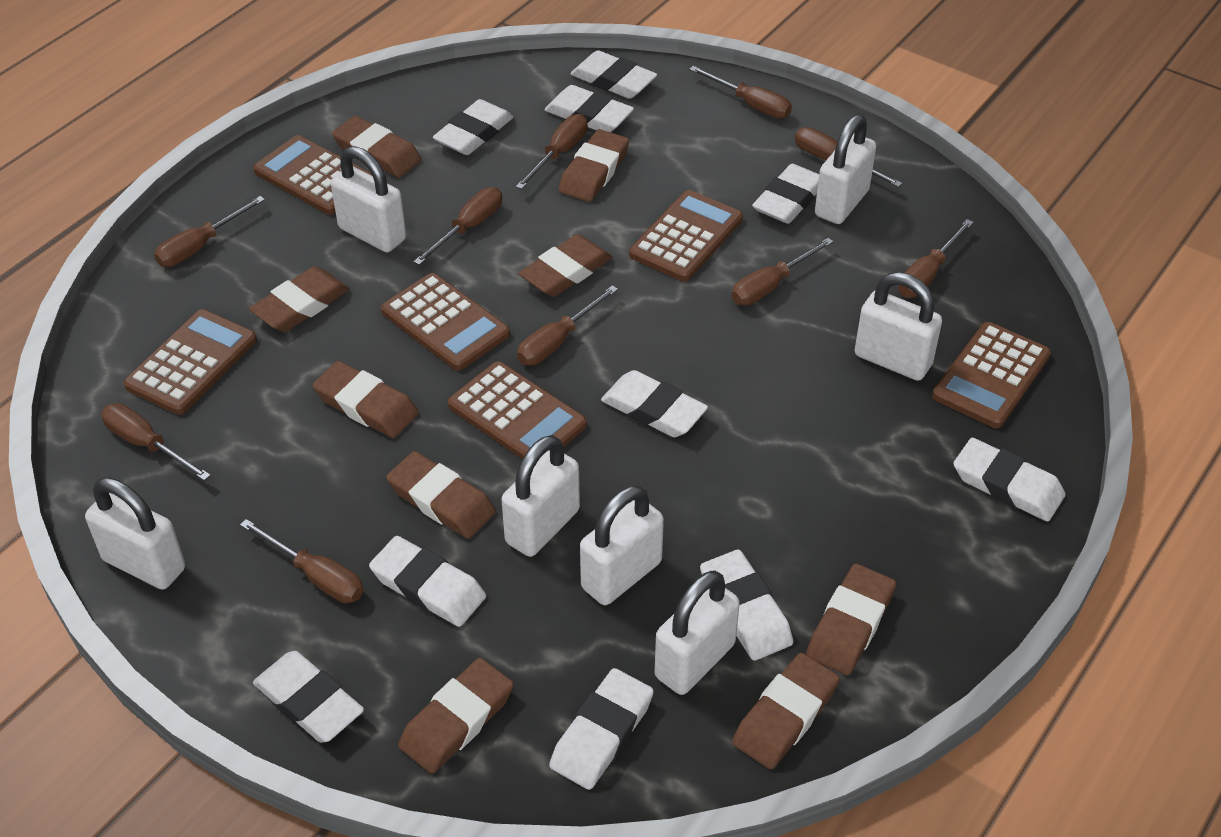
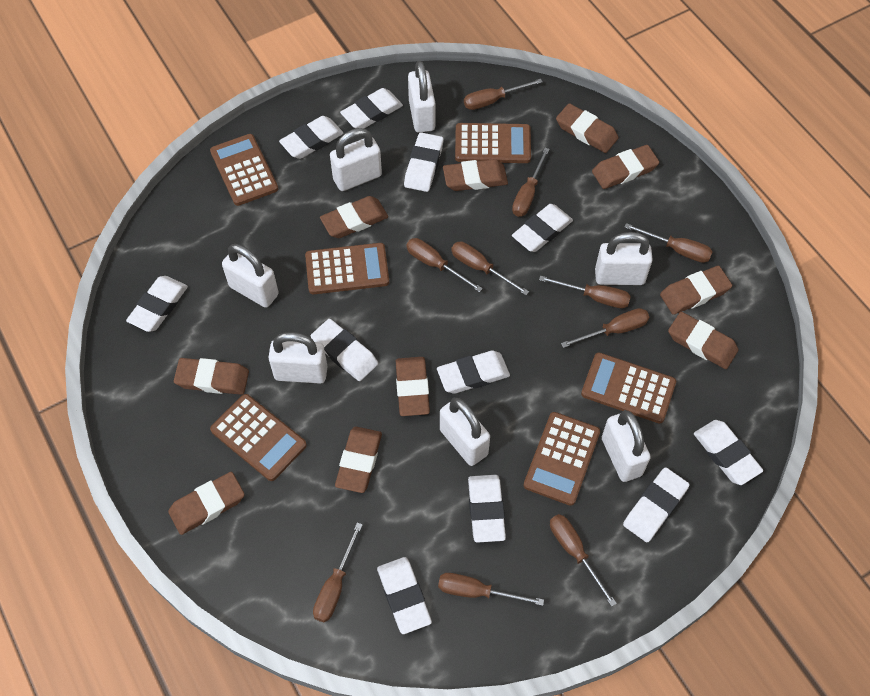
brown eraser: 9 -> 10
white eraser: 10 -> 11

